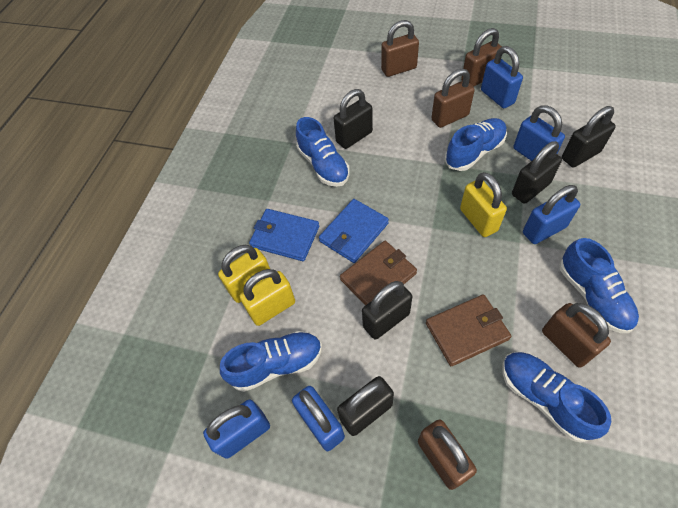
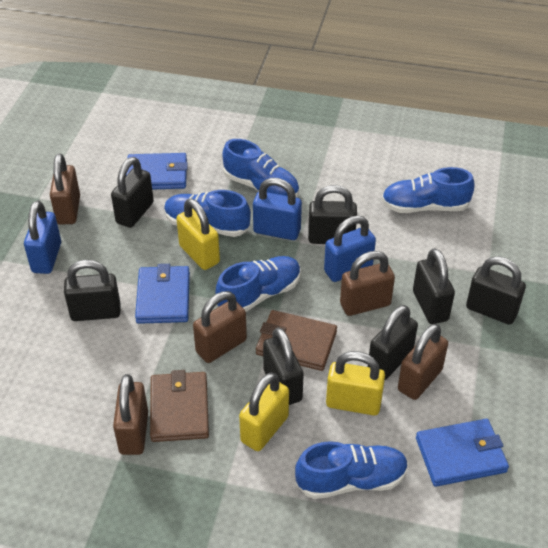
black padlock: 5 -> 7
blue padlock: 5 -> 3
blue wallet: 2 -> 3

